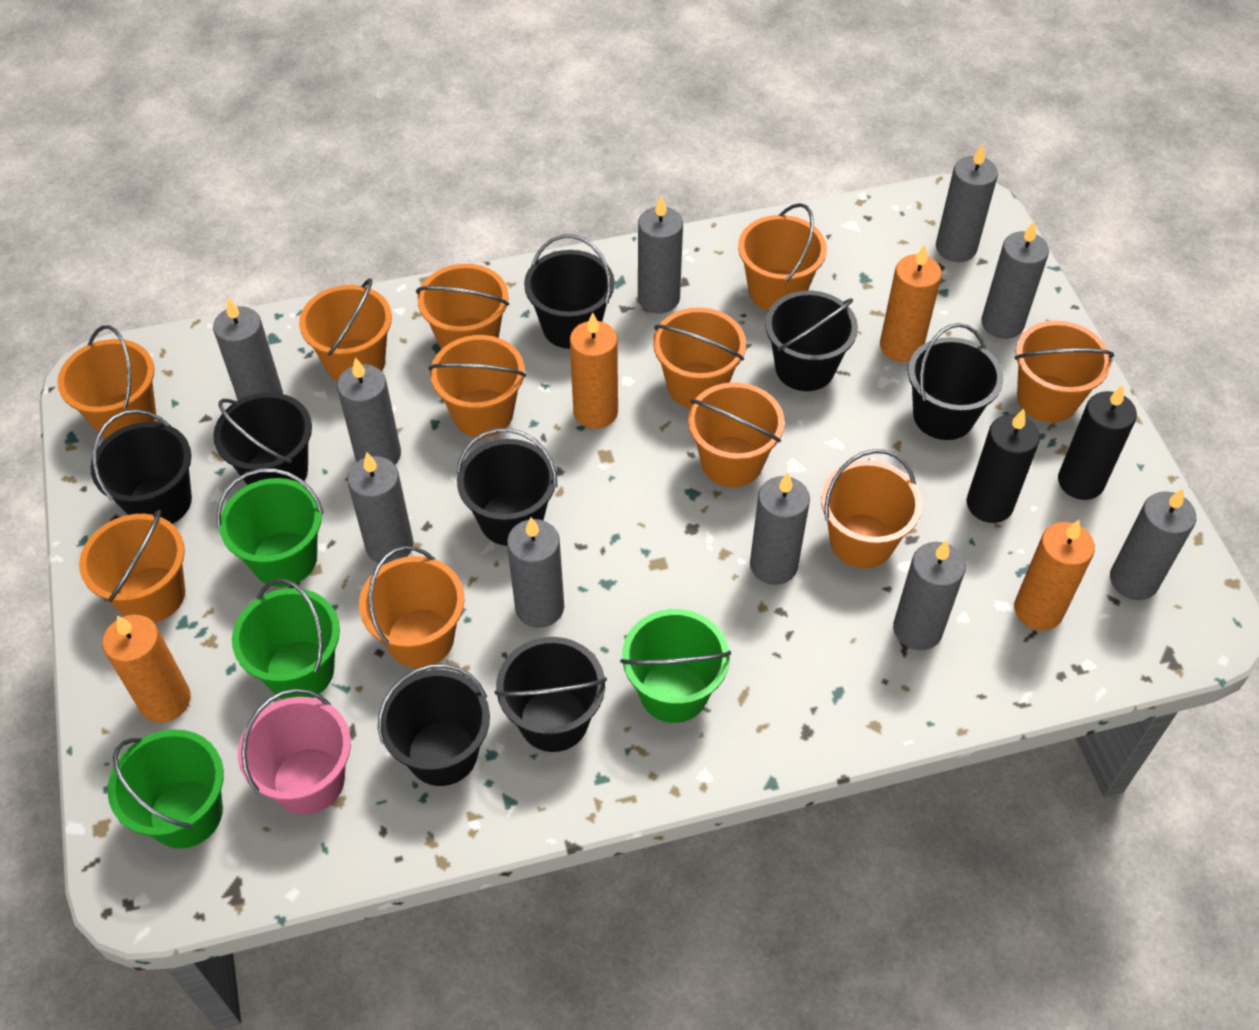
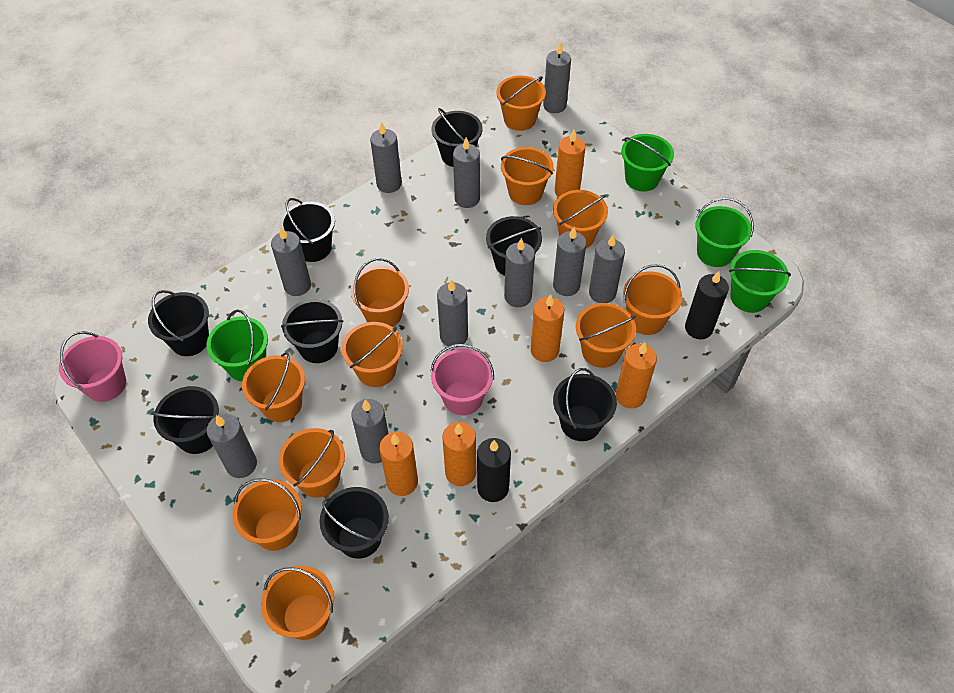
orange candle: 4 -> 5
pink bucket: 1 -> 2

